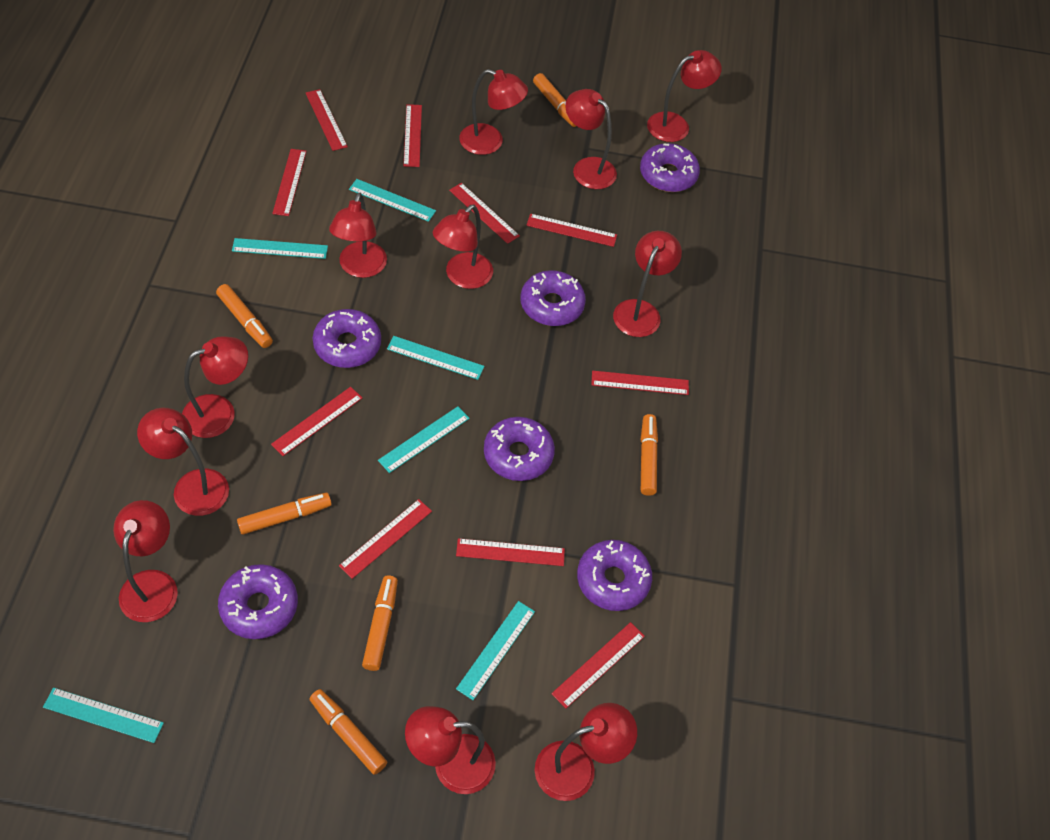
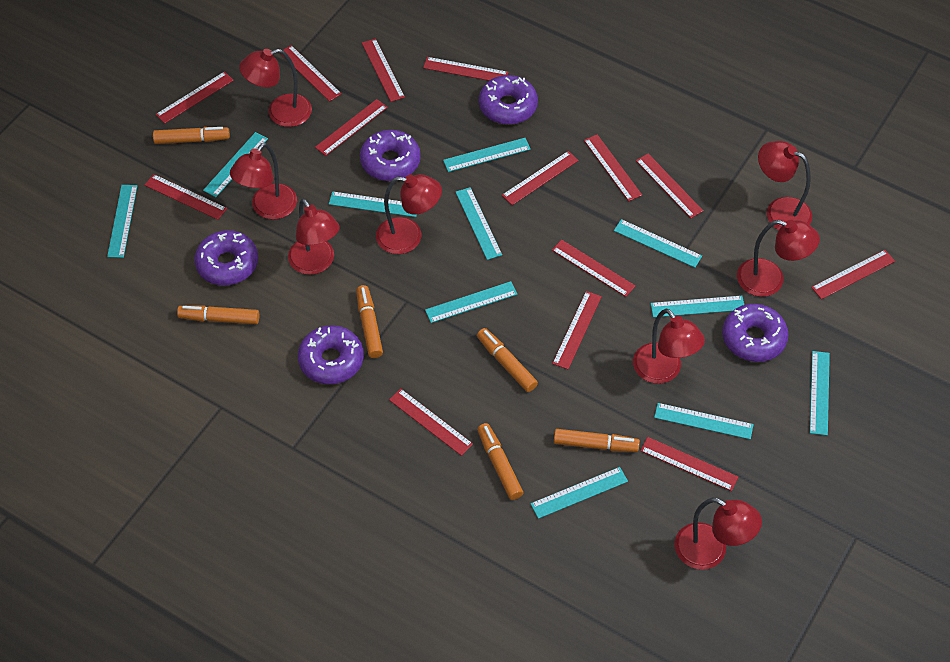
purple donut: 6 -> 5
red lamp: 11 -> 8
red ruler: 10 -> 14
turquoise ruler: 6 -> 11

